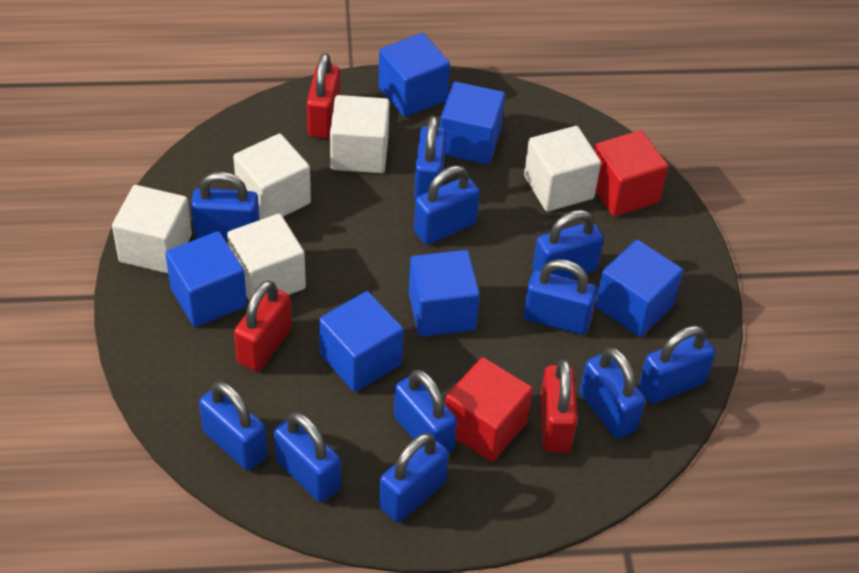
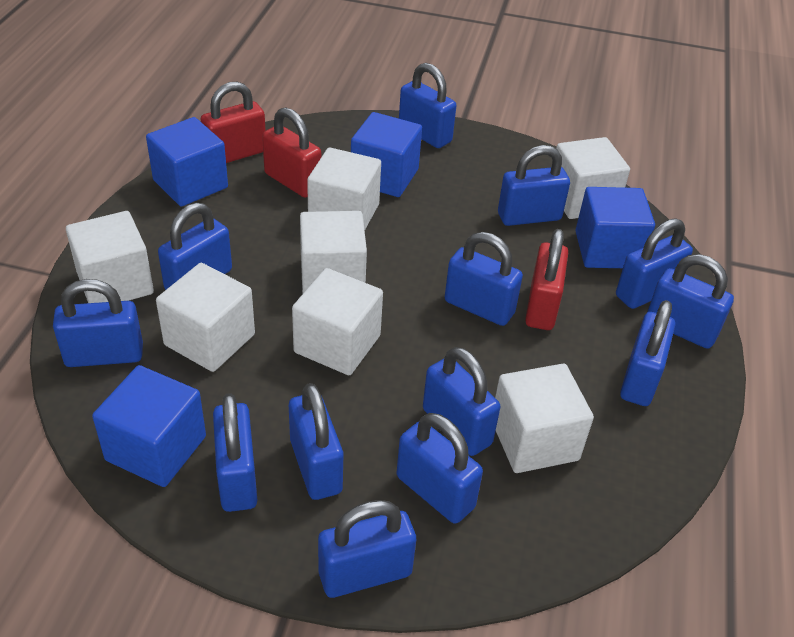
blue cube: 6 -> 4
blue padlock: 11 -> 13
red cube: 2 -> 0
white cube: 5 -> 7

